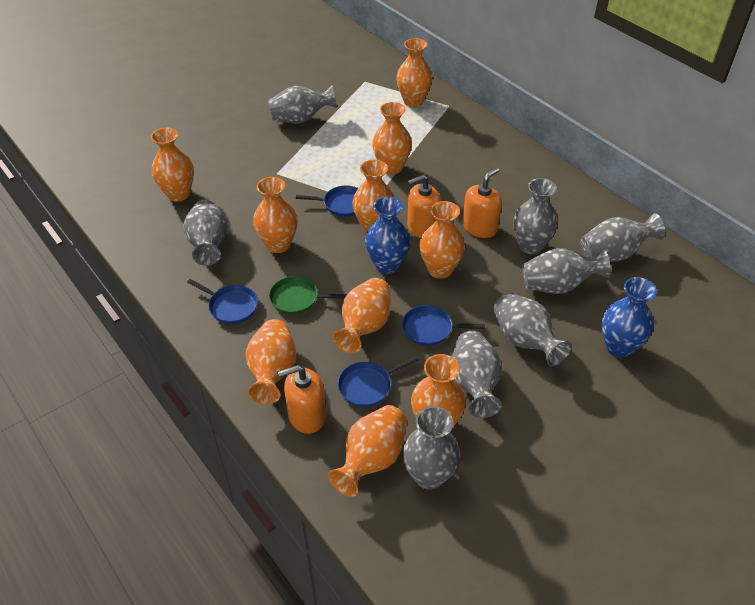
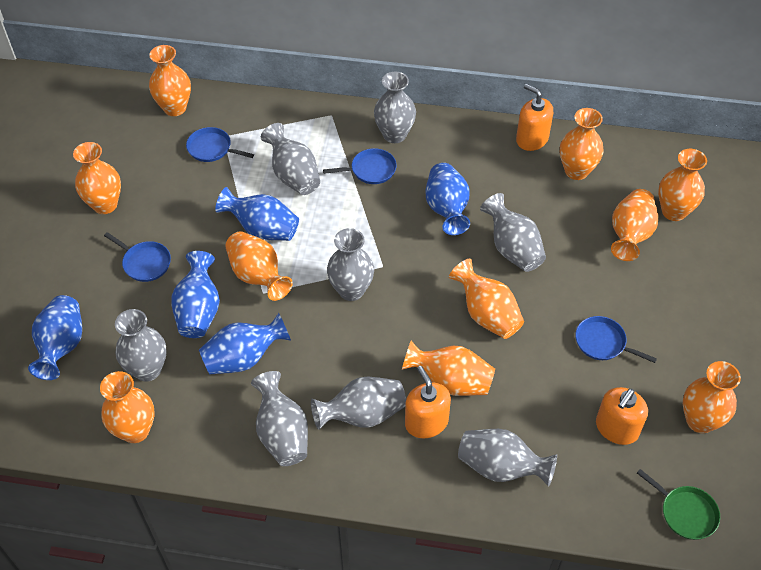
blue vase: 2 -> 5

